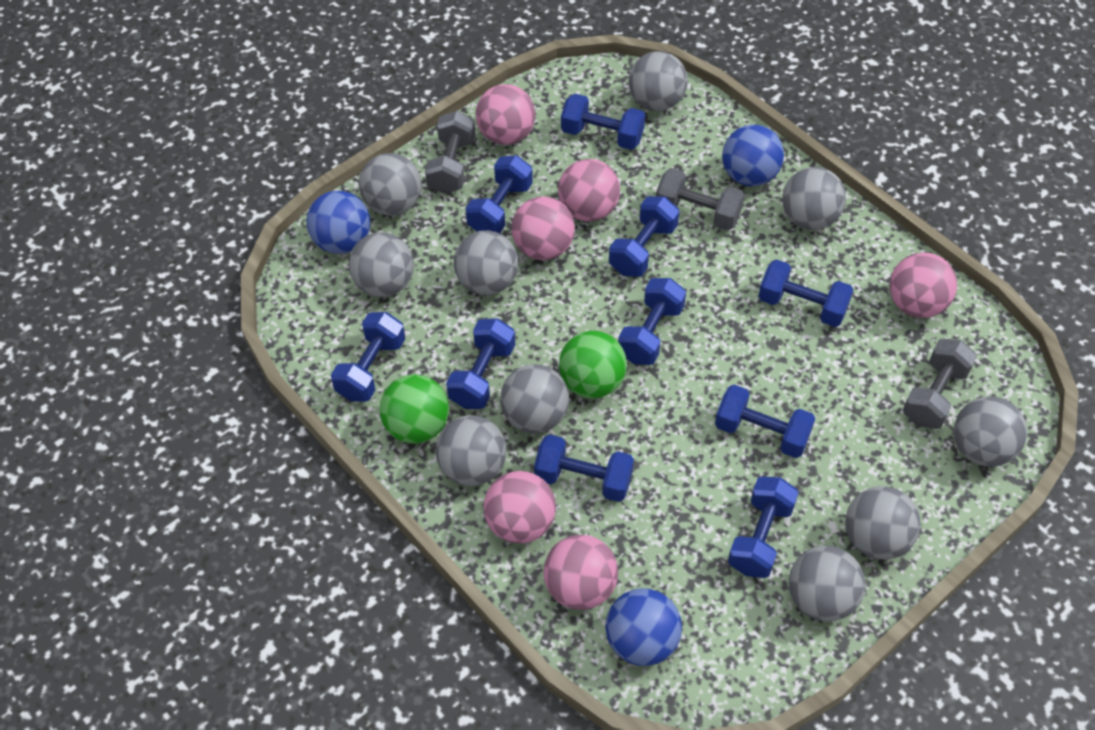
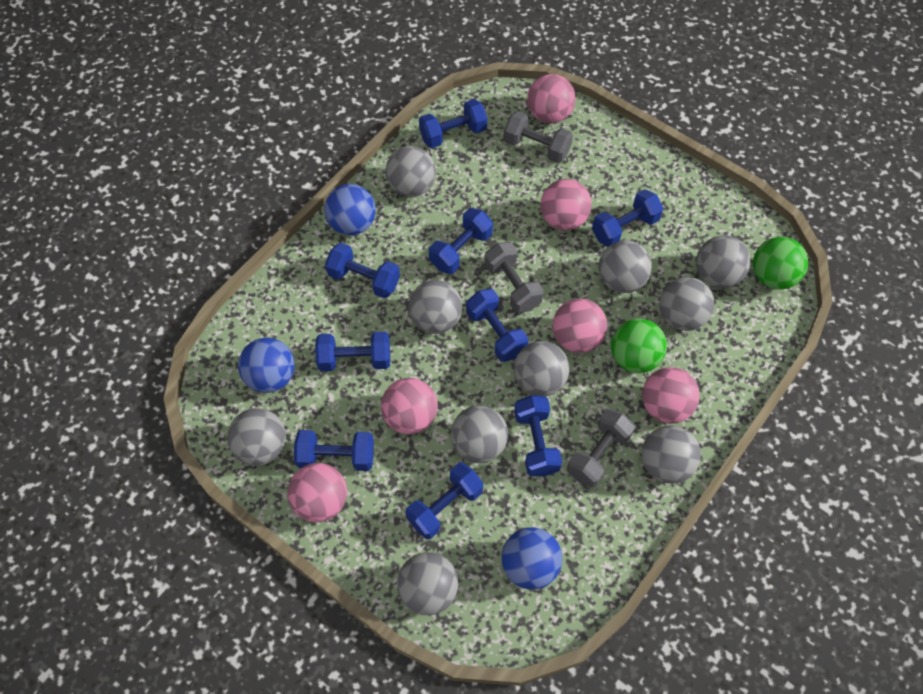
blue dumbbell: 10 -> 9

